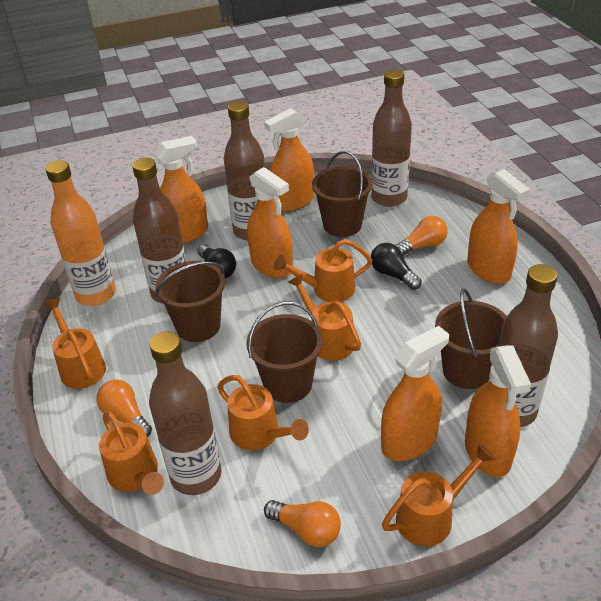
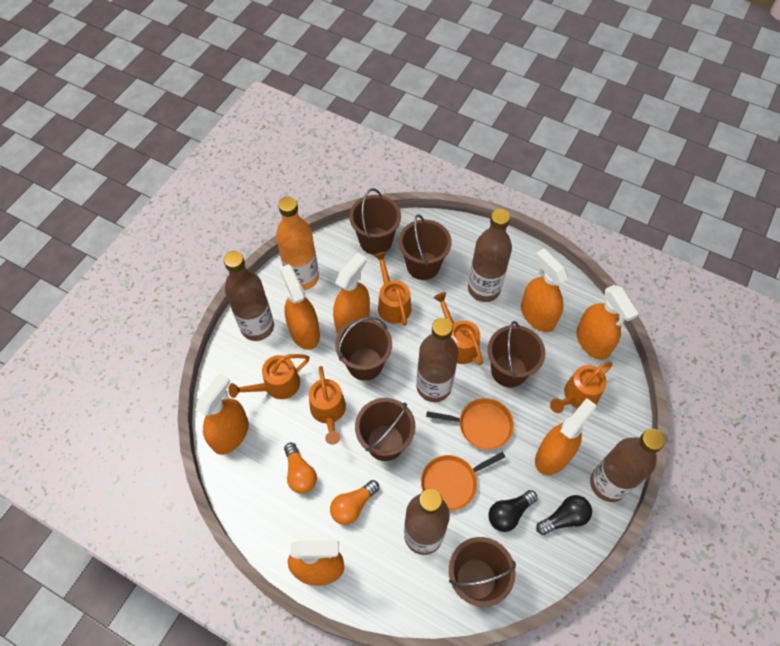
brown bucket: 4 -> 6
orange light bulb: 3 -> 2
orange pan: 0 -> 2
orange spray bottle: 6 -> 7
orange watering can: 6 -> 5

